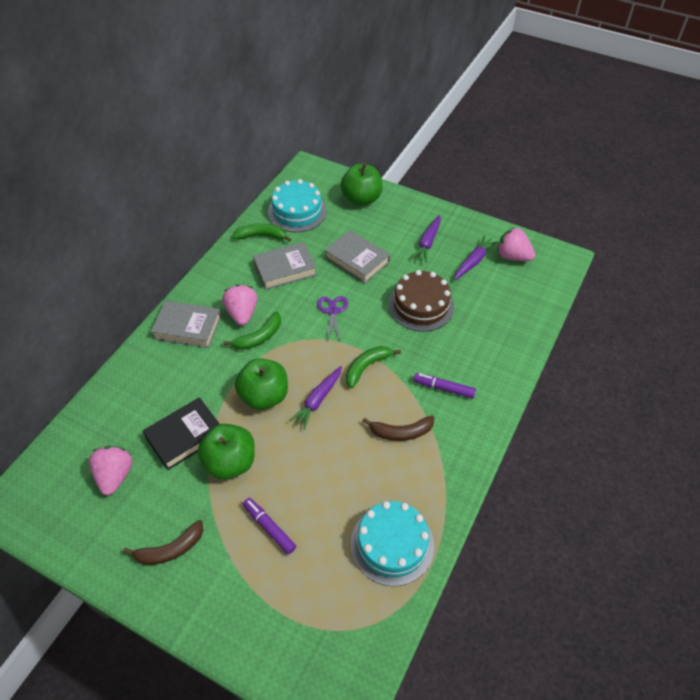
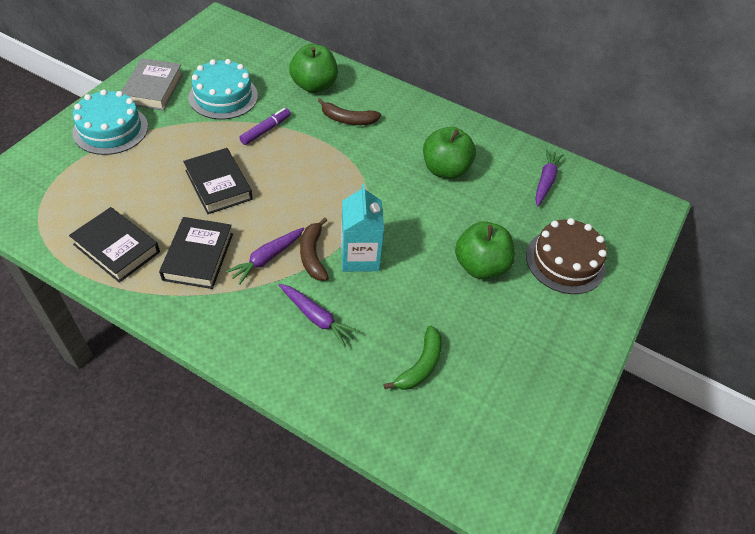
black book: 1 -> 3
green banana: 3 -> 1
grey book: 3 -> 1
pink strawberry: 3 -> 0
purple marker: 2 -> 1
purple scissors: 1 -> 0
turquoise carton: 0 -> 1

